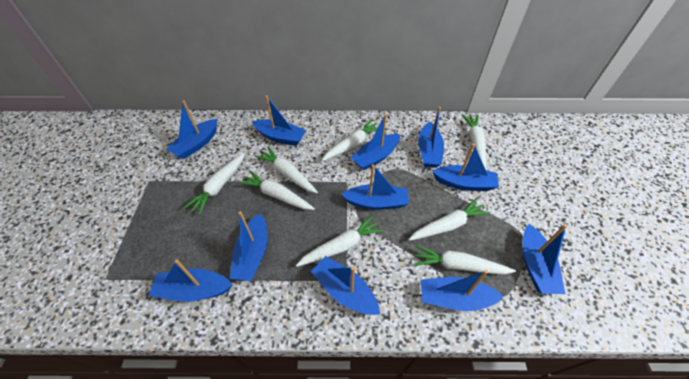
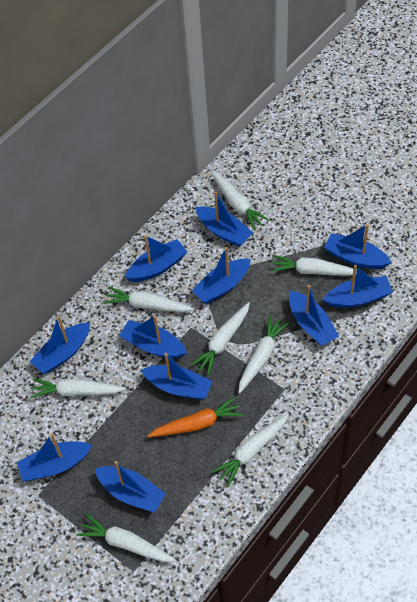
orange carrot: 0 -> 1

